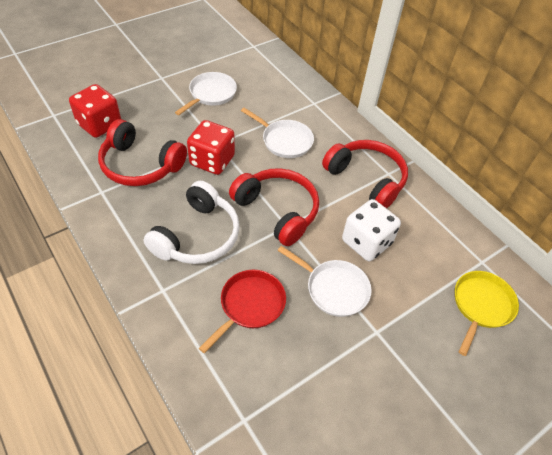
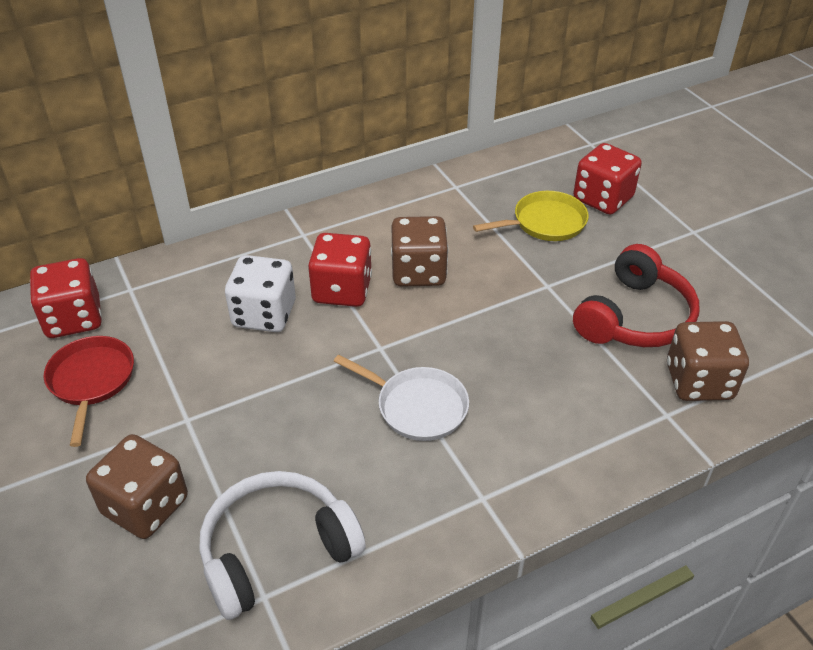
brown dice: 0 -> 3
red dice: 2 -> 3
red headphones: 3 -> 1
white pan: 3 -> 1

